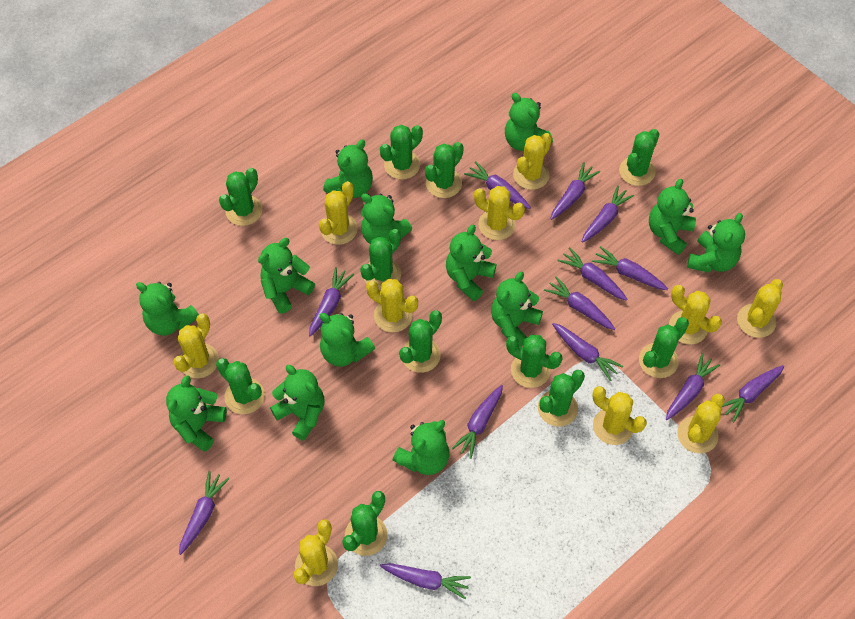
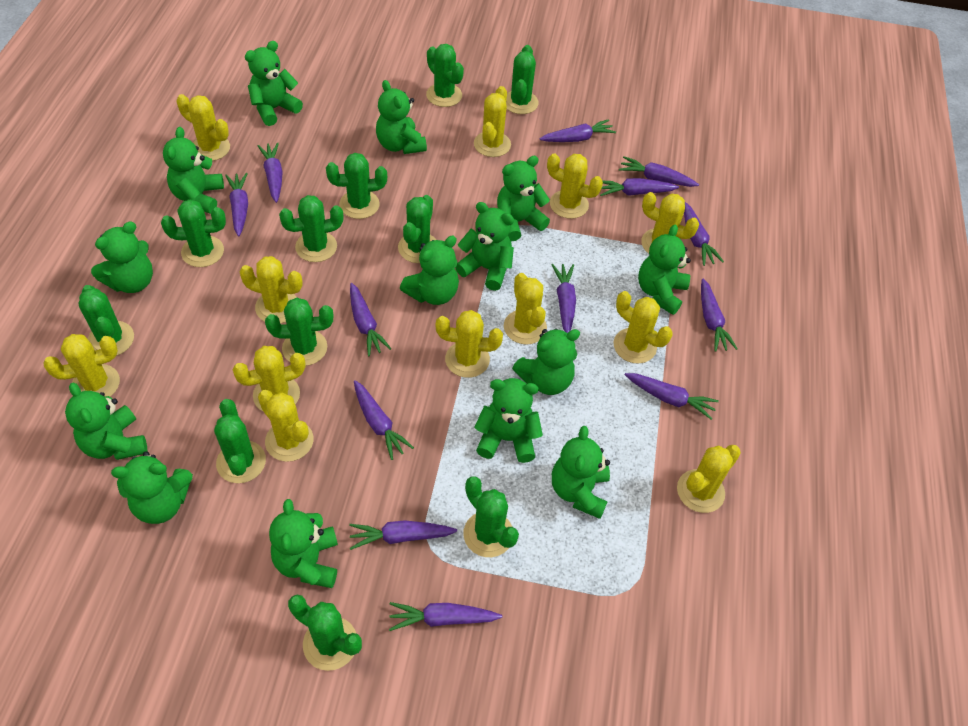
green teddy bear: 13 -> 14
yellow cactus: 10 -> 12

